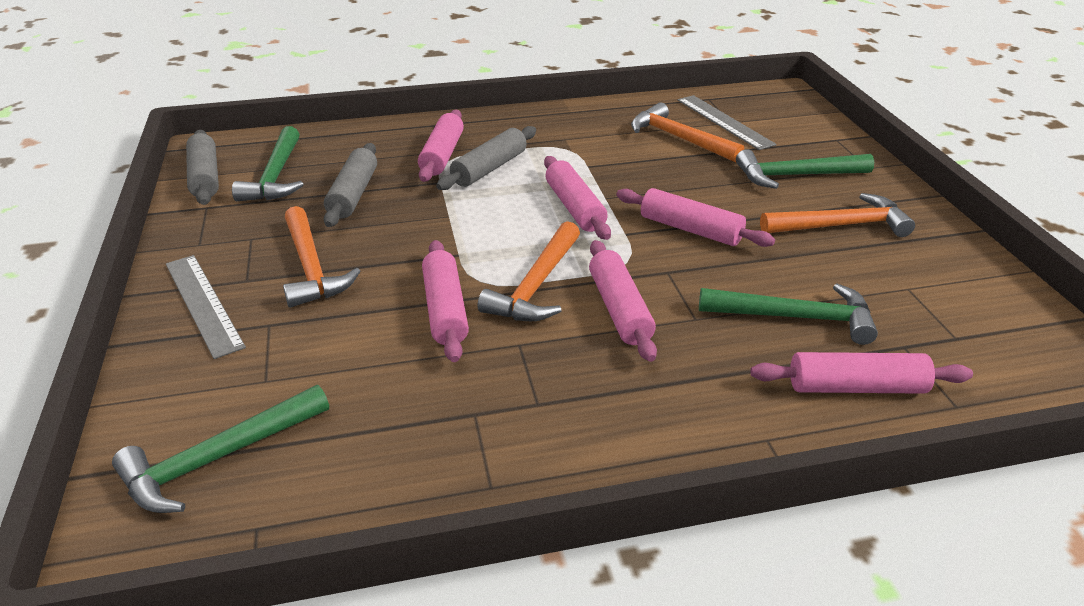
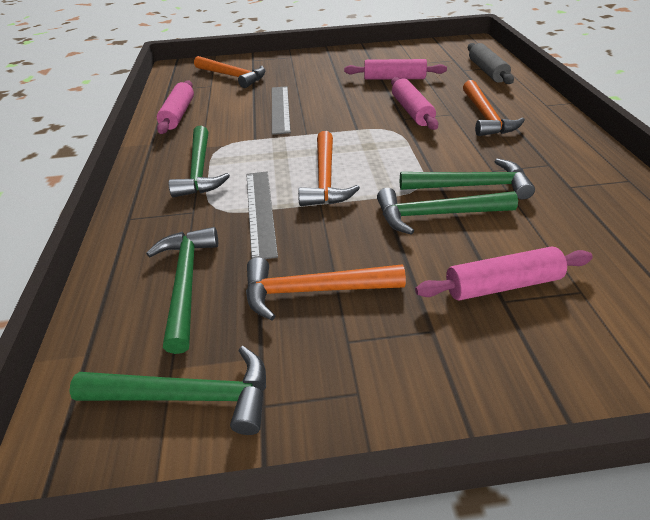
green hammer: 4 -> 5
grey rolling pin: 3 -> 1
pink rolling pin: 6 -> 4

